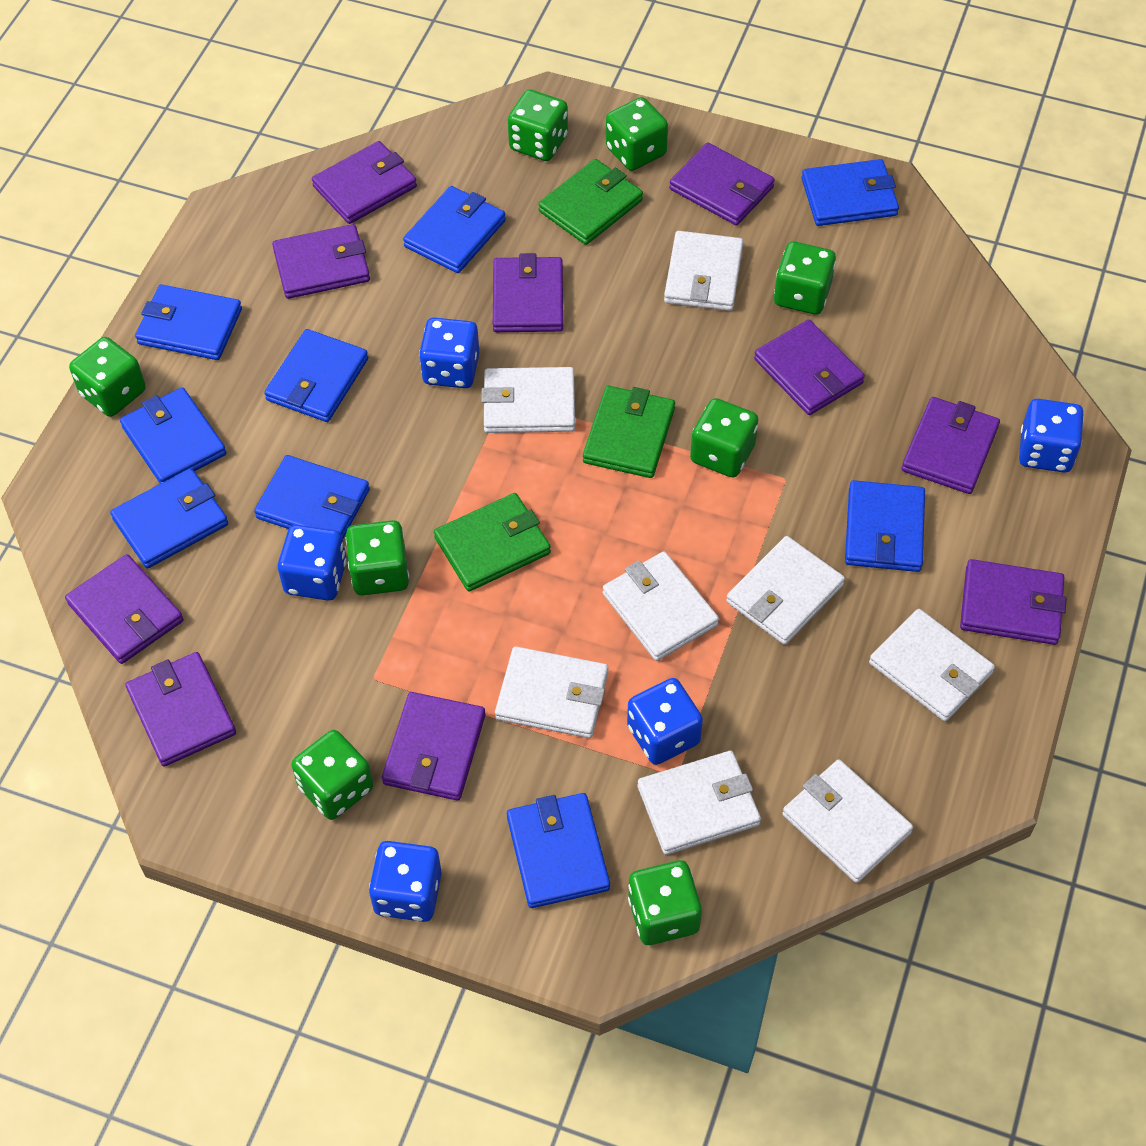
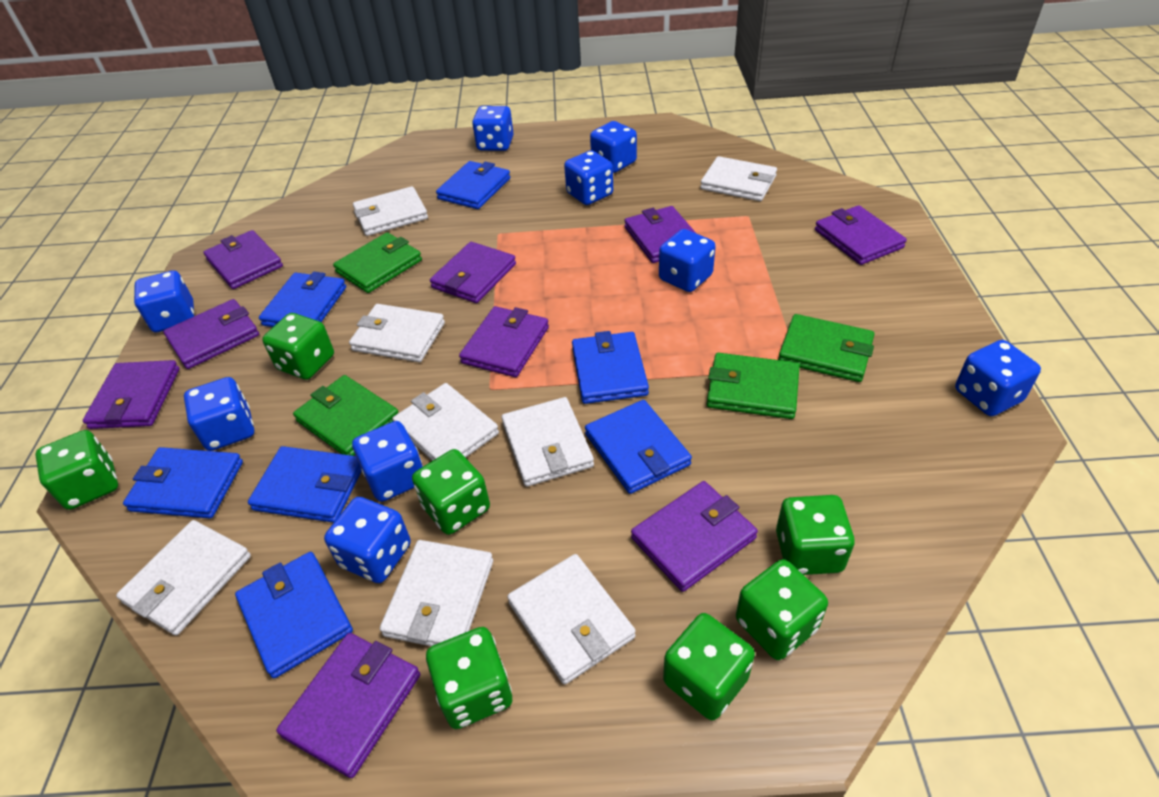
blue dice: 5 -> 9
blue wallet: 9 -> 7
green dice: 8 -> 7
green wallet: 3 -> 4
purple wallet: 10 -> 9

